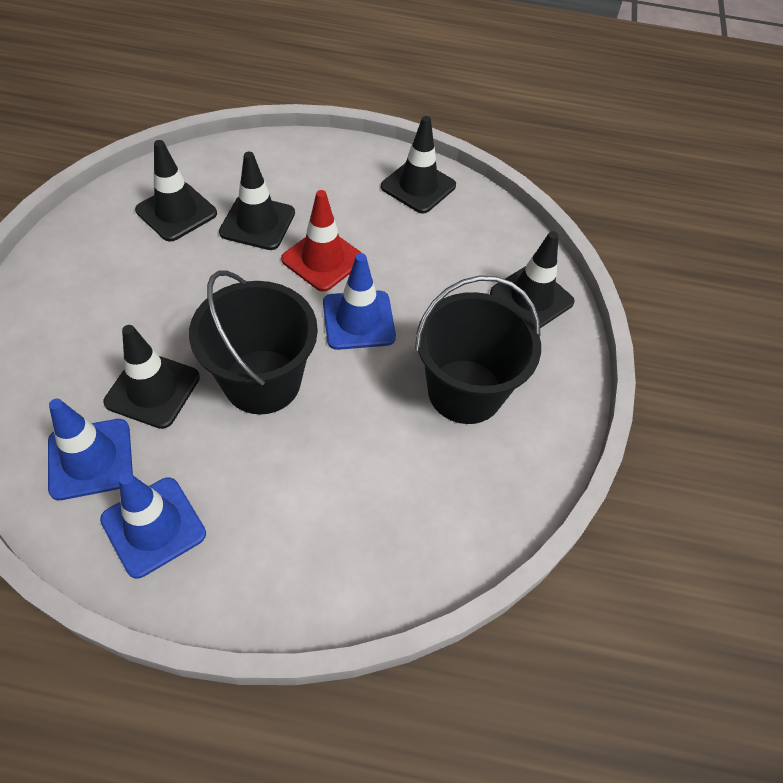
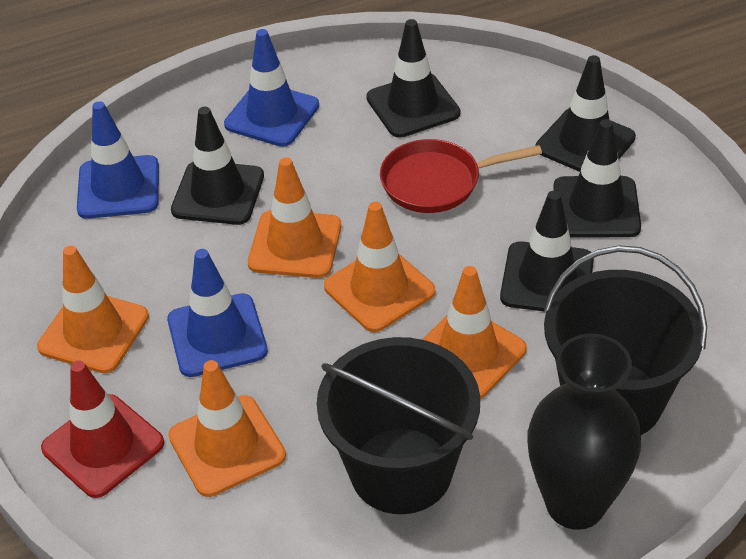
black vase: 0 -> 1
orange traffic cone: 0 -> 5
red pan: 0 -> 1

